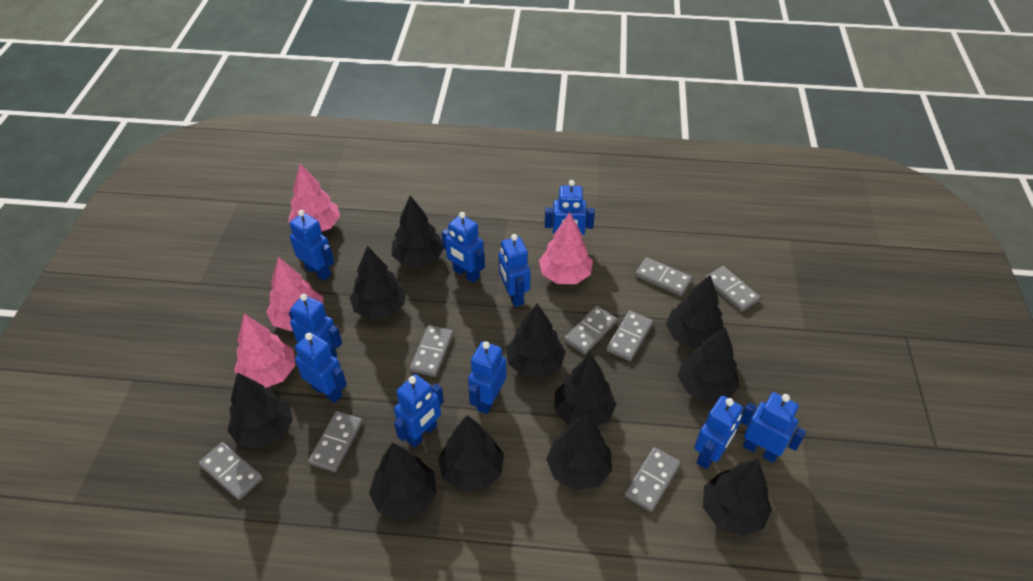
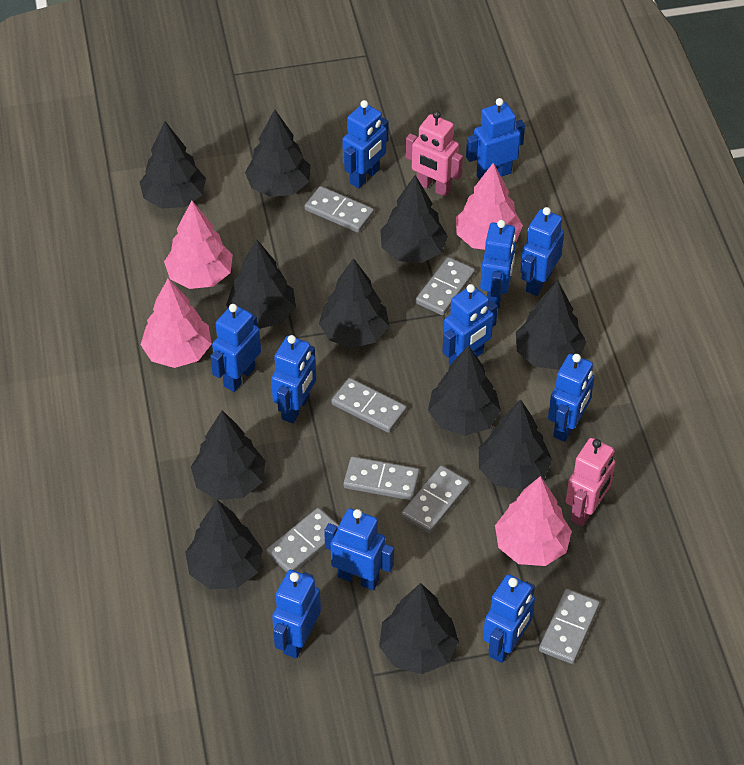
blue robot: 10 -> 11
grey domino: 8 -> 7
pink robot: 0 -> 2

